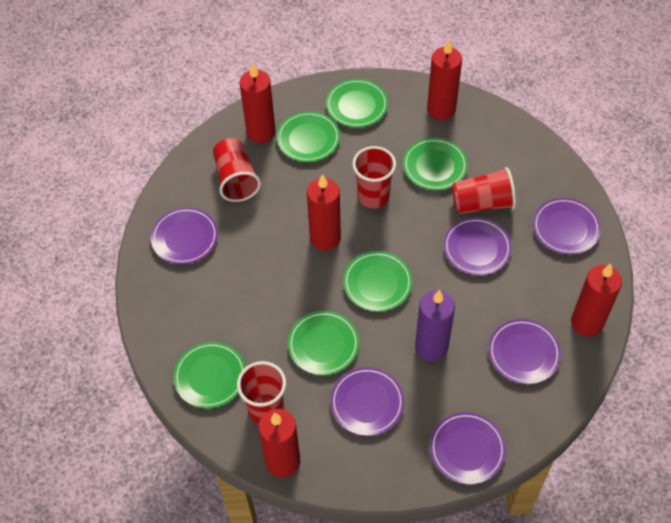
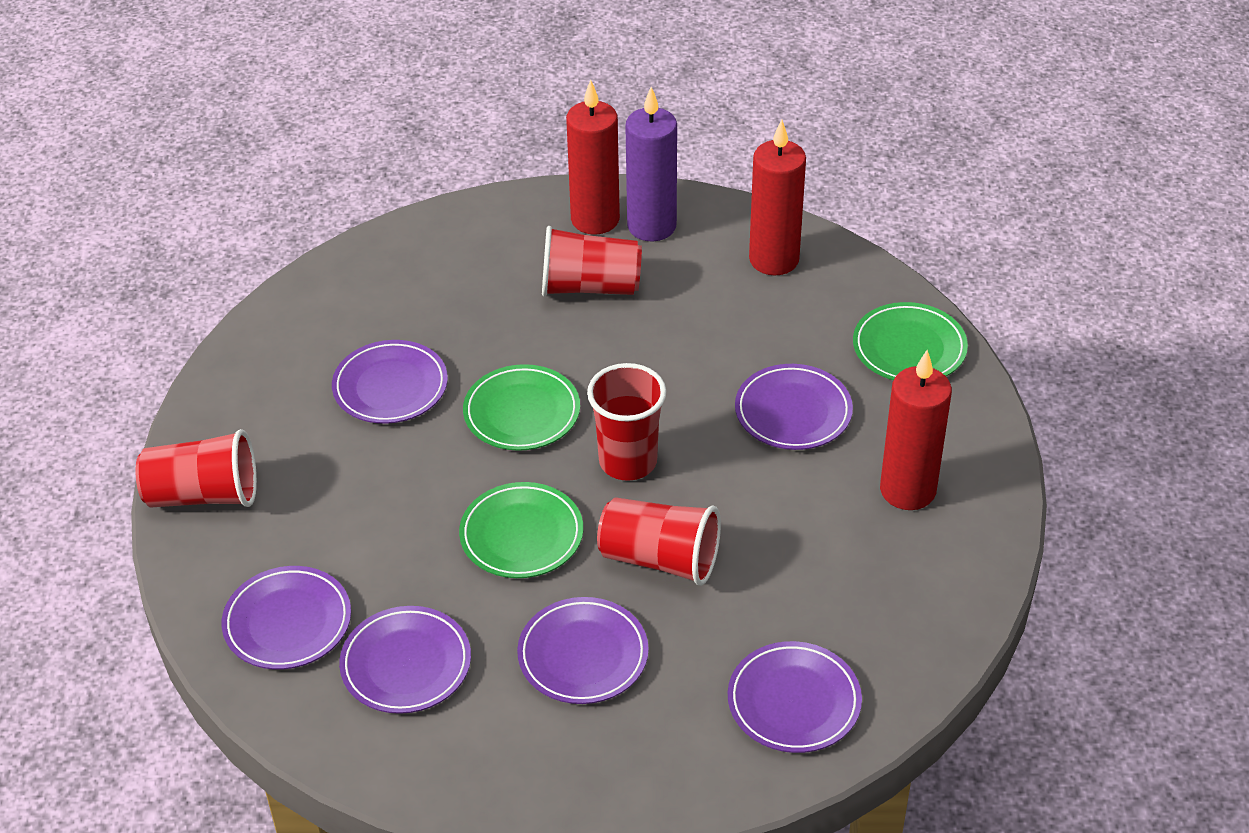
green plate: 6 -> 3
red candle: 5 -> 3

